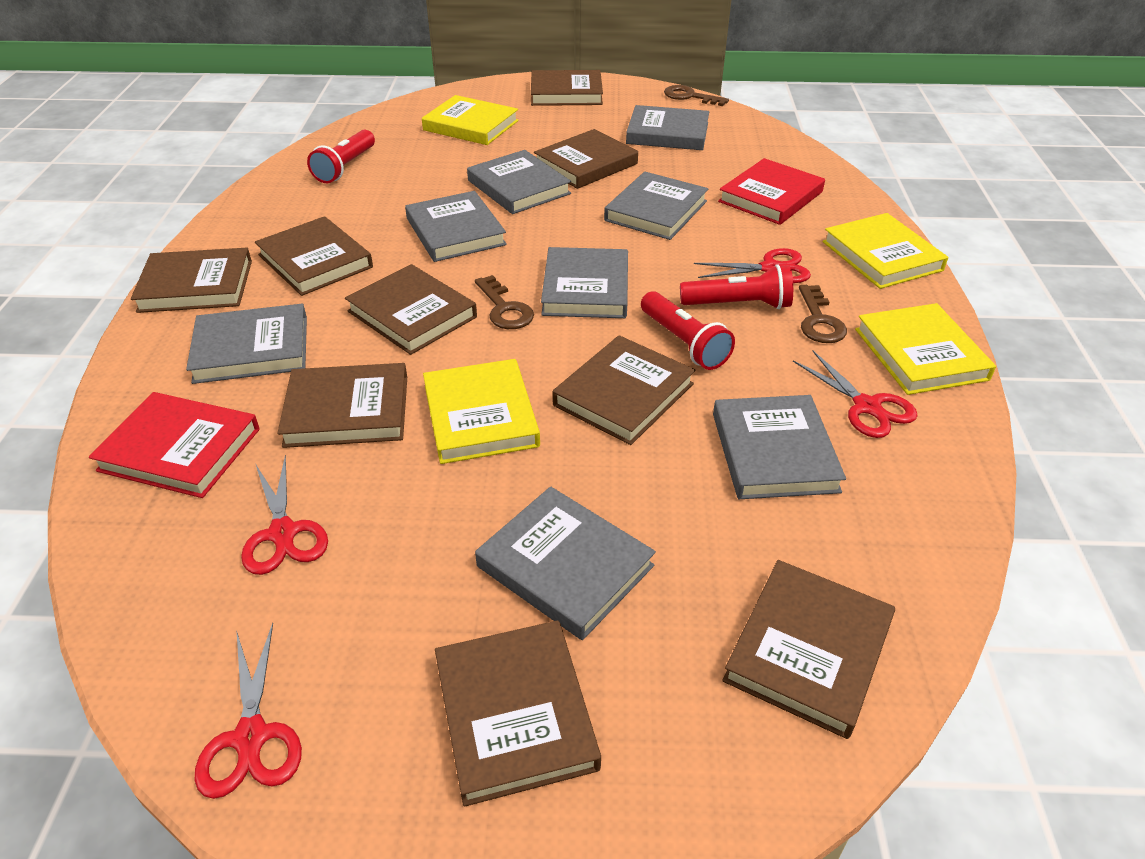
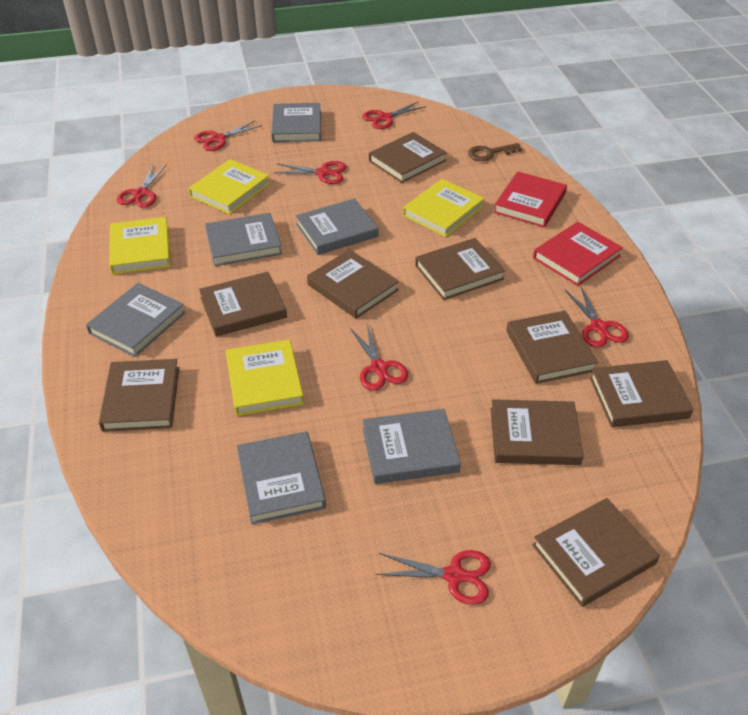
brown key: 3 -> 1
grey book: 8 -> 6
red flashlight: 3 -> 0
red scissors: 4 -> 7

